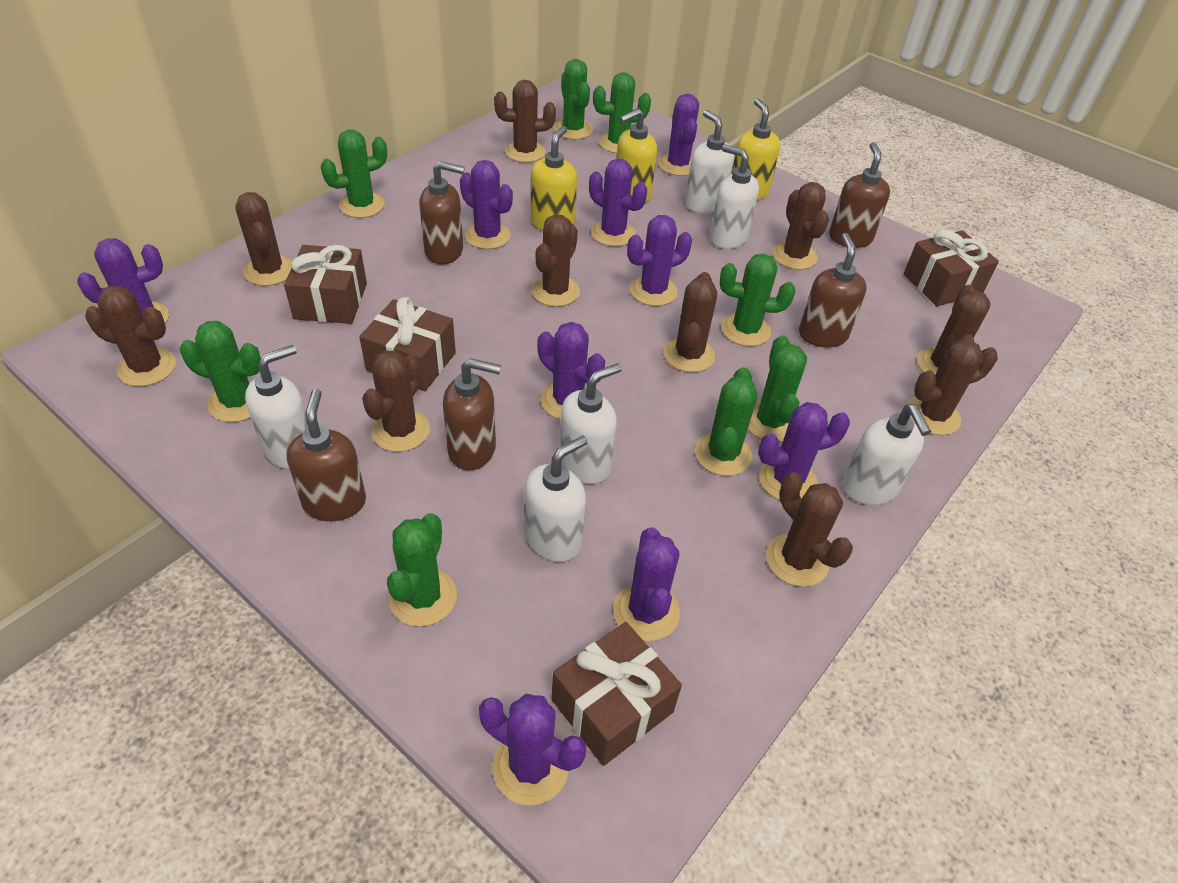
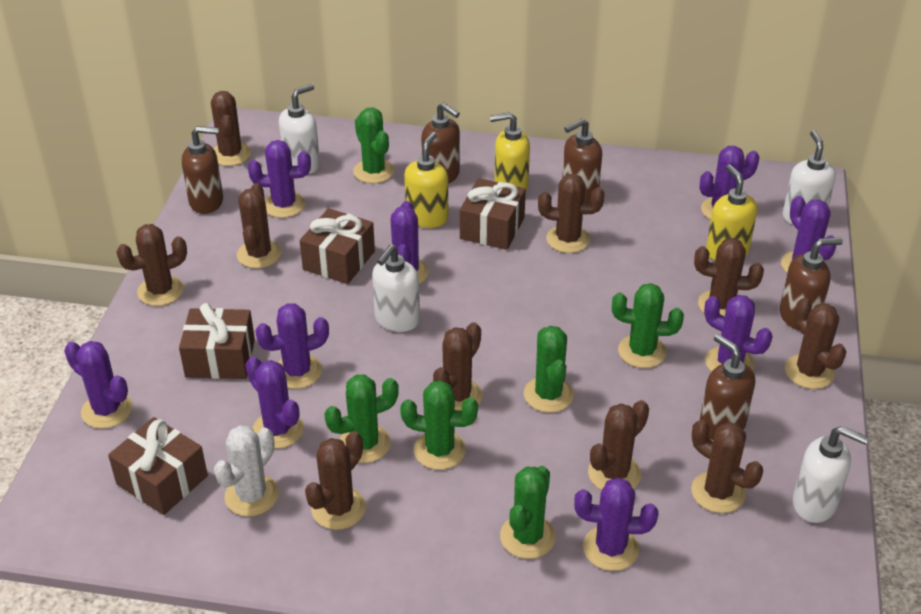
green cactus: 8 -> 6
white cactus: 0 -> 1
white soap dispenser: 6 -> 4

